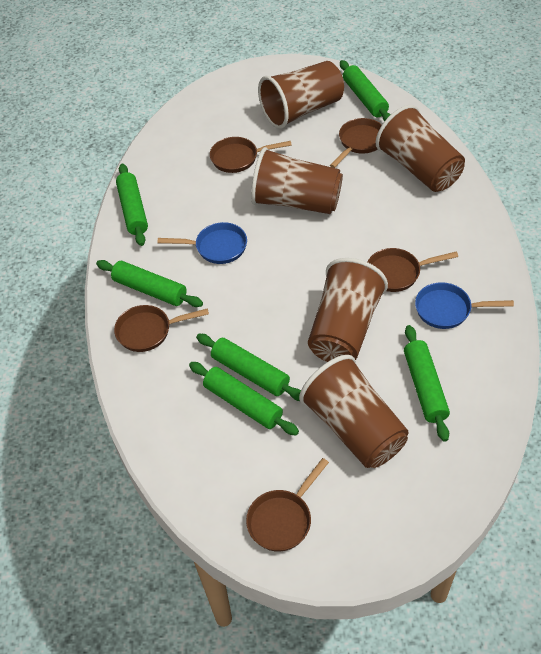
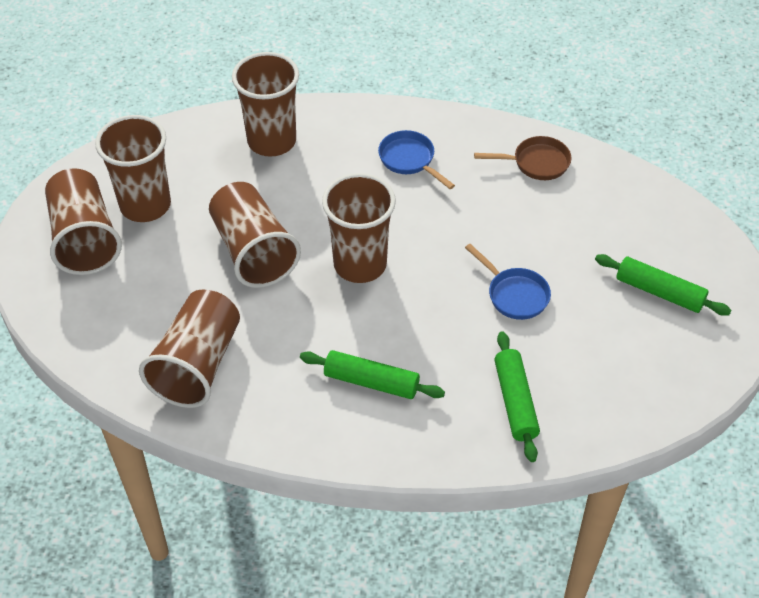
brown cup: 5 -> 6
brown pan: 5 -> 1
green rolling pin: 6 -> 3

